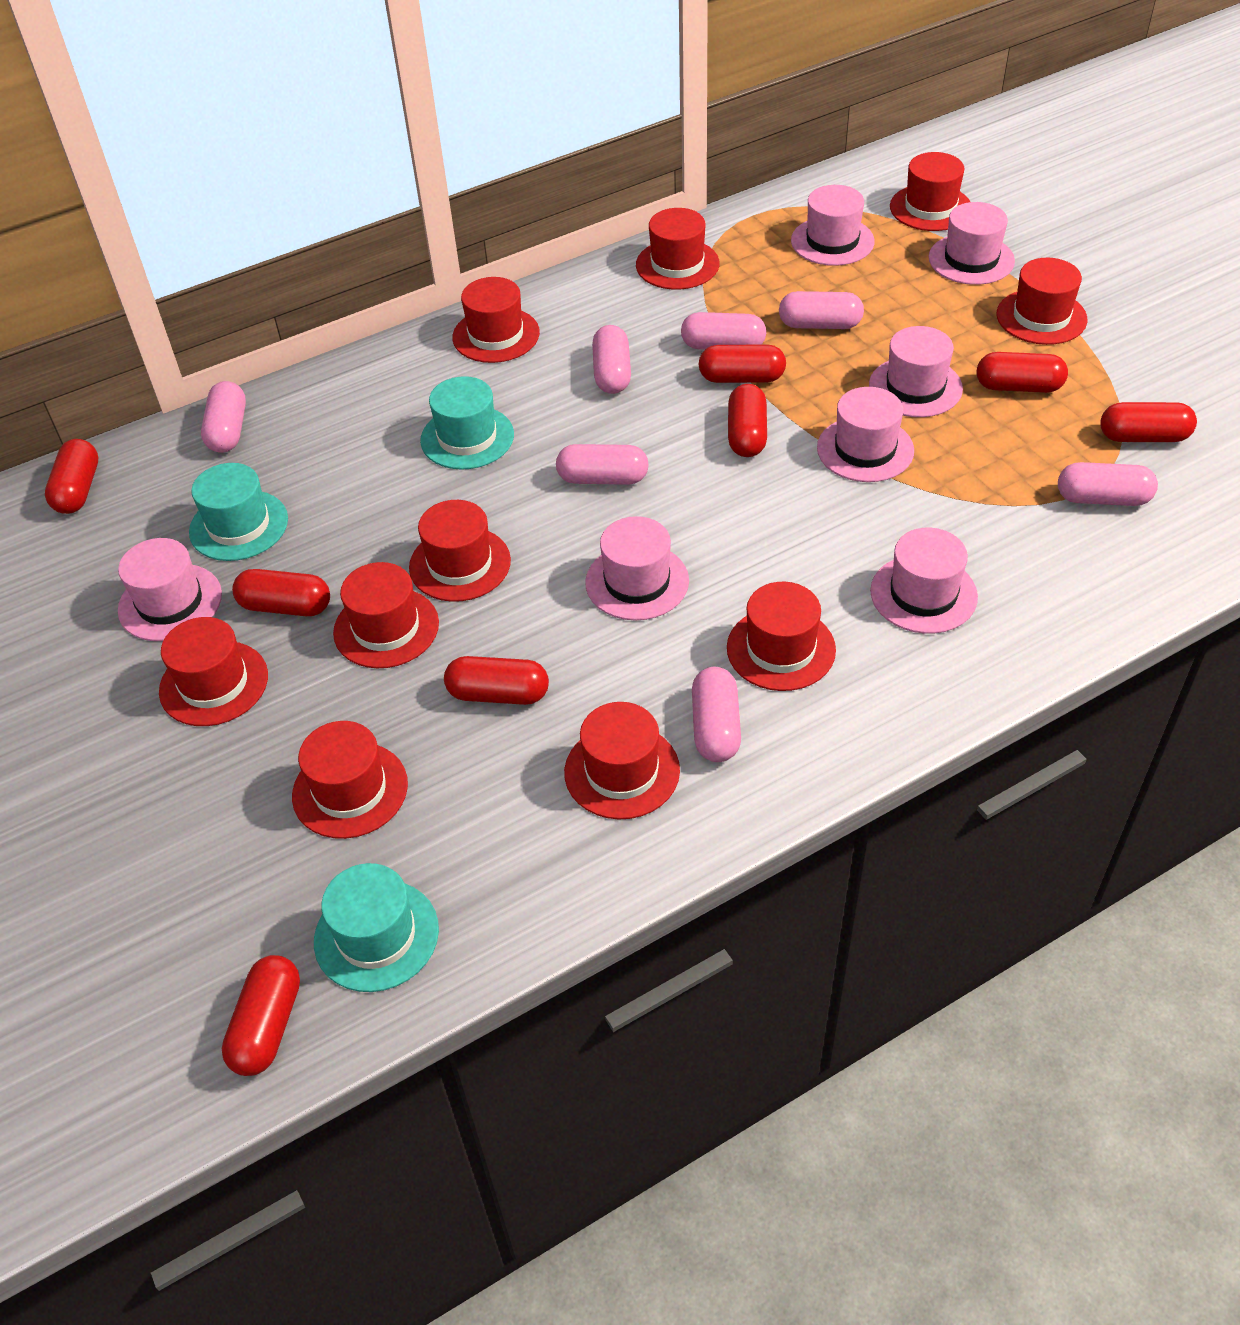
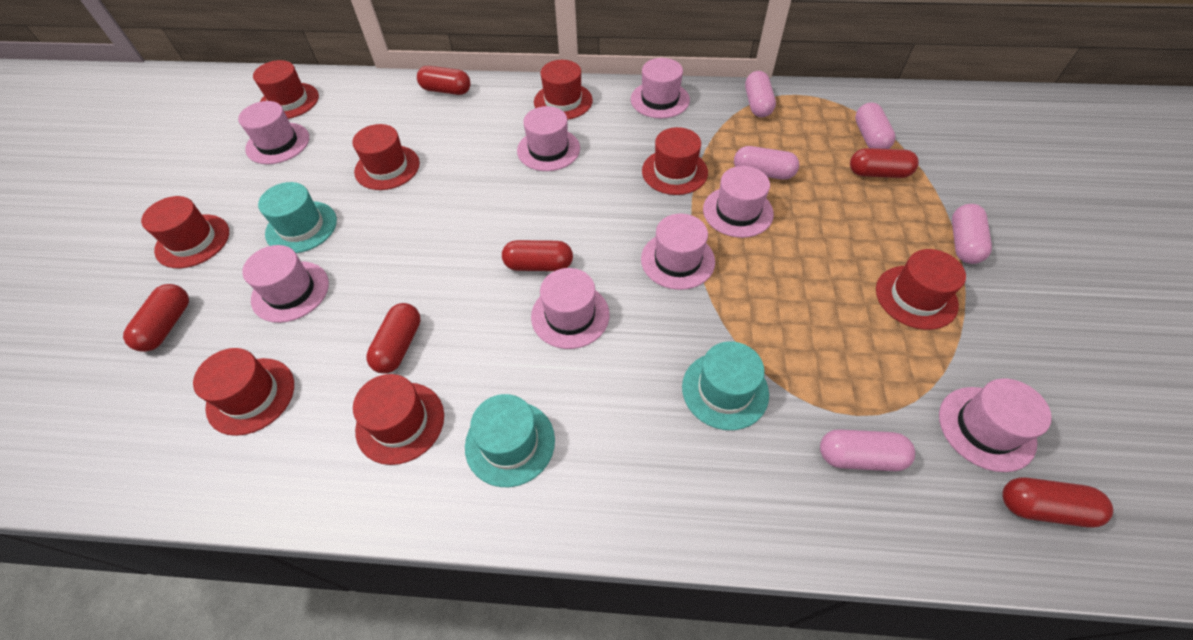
pink capsule: 7 -> 5
pink hat: 7 -> 8
red capsule: 8 -> 6
red hat: 10 -> 8

